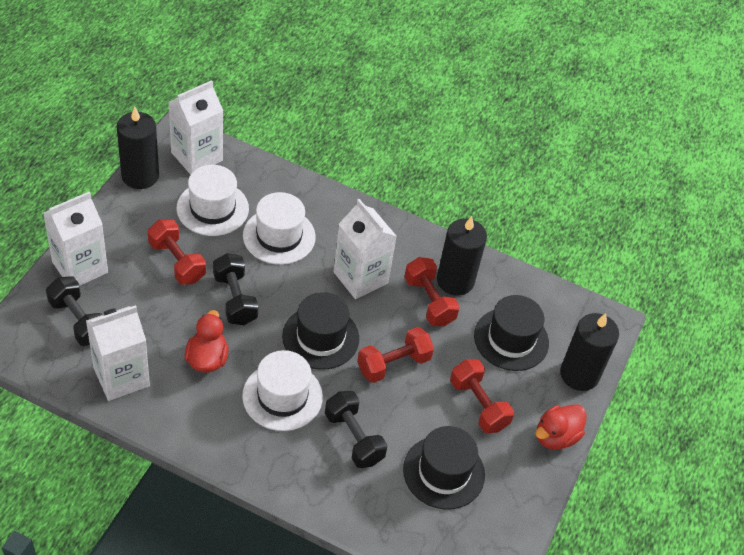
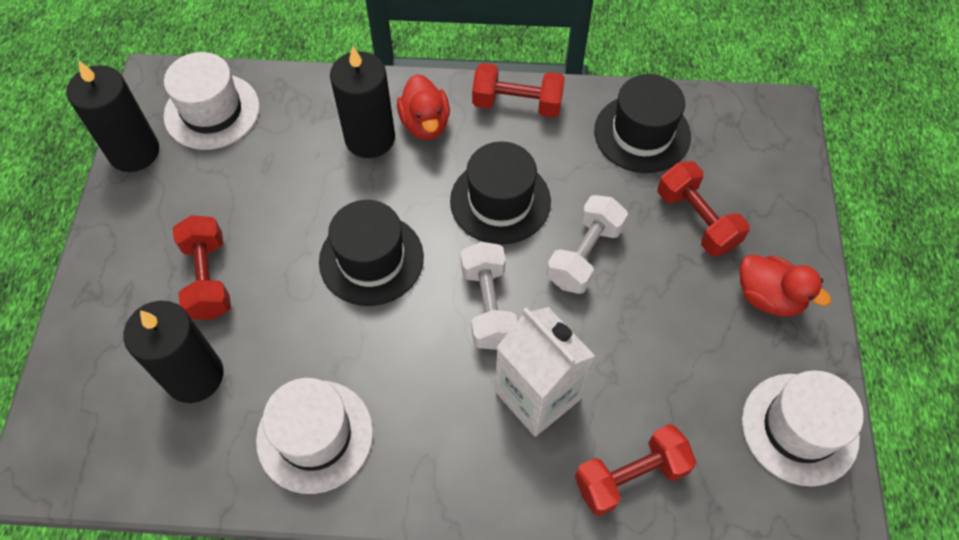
black dumbbell: 3 -> 0
white carton: 4 -> 1
white dumbbell: 0 -> 2

